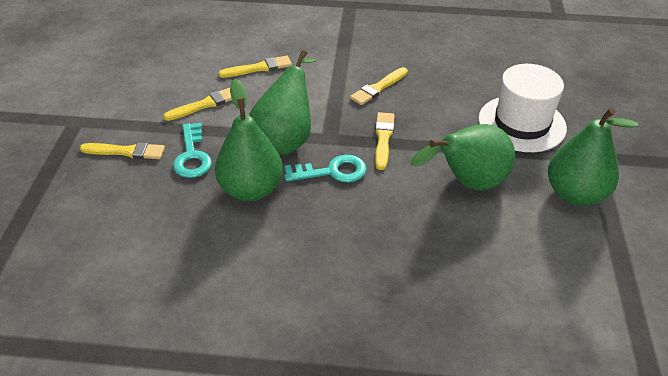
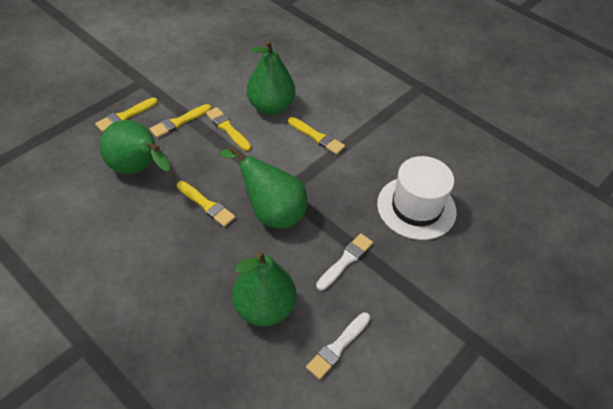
turquoise key: 2 -> 0
white brush: 0 -> 2

